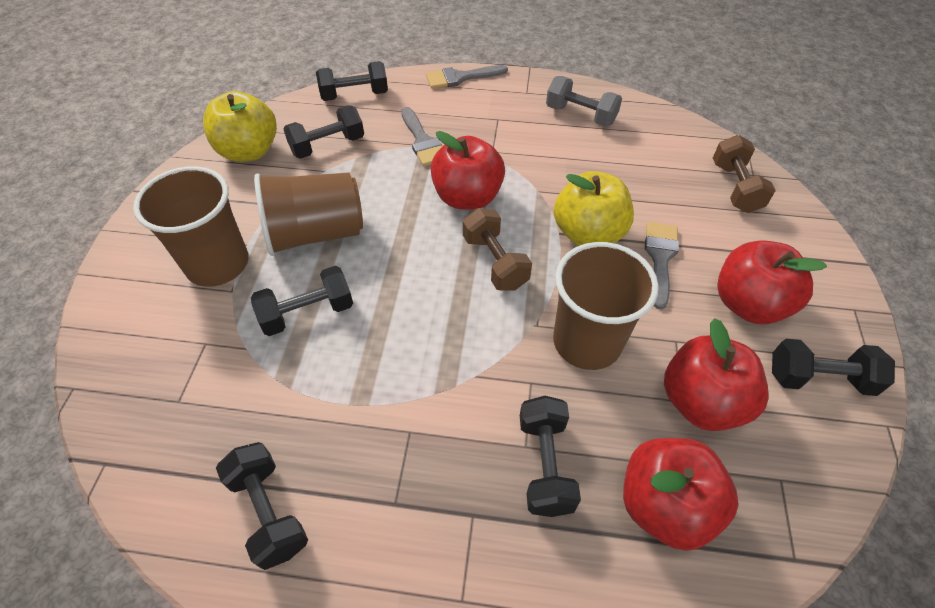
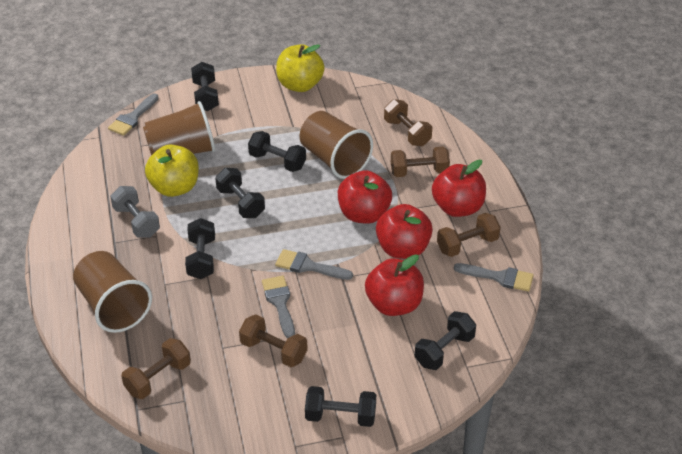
brown dumbbell: 2 -> 5
grey brush: 3 -> 4

